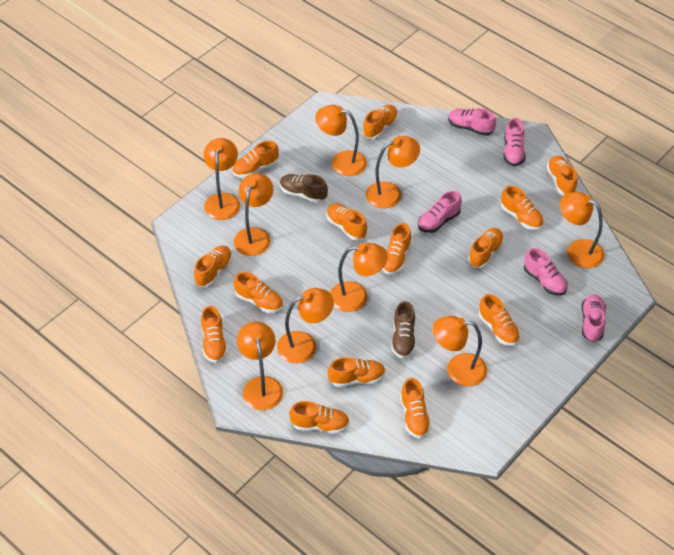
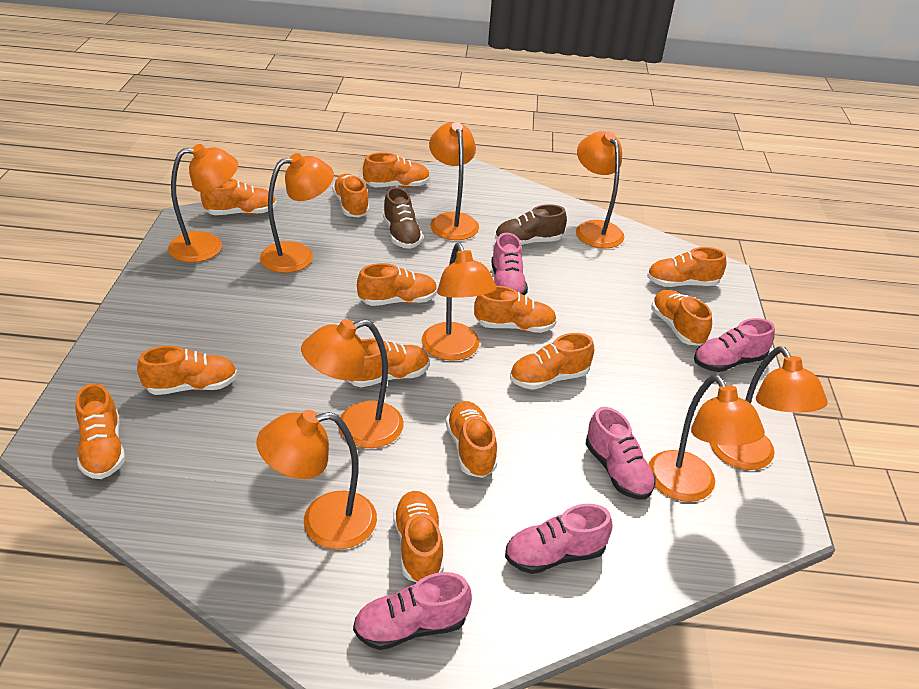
orange shoe: 14 -> 13

